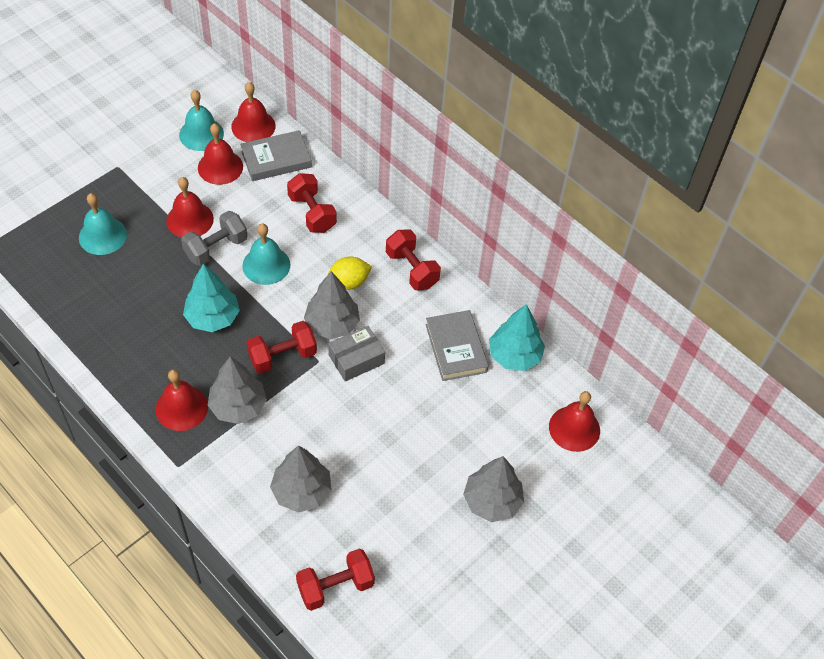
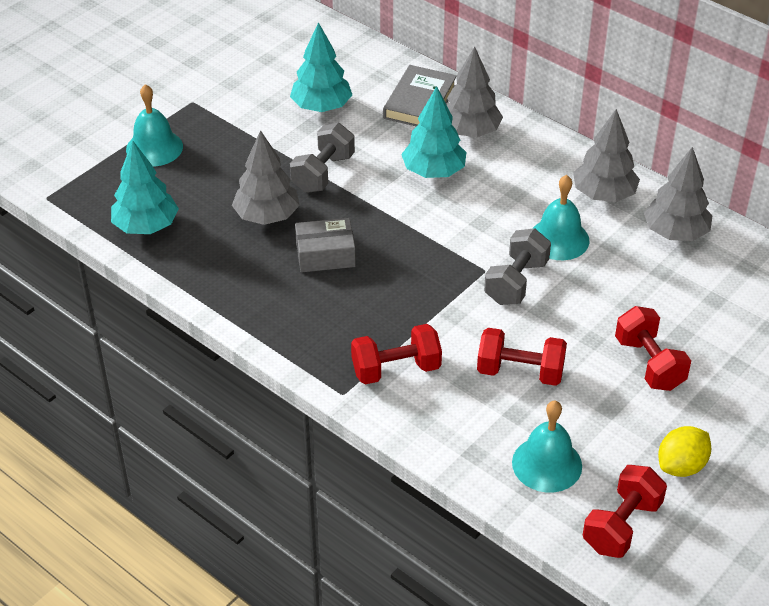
grey book: 2 -> 1
grey dumbbell: 1 -> 2
red bell: 5 -> 0
turquoise tree: 2 -> 3

